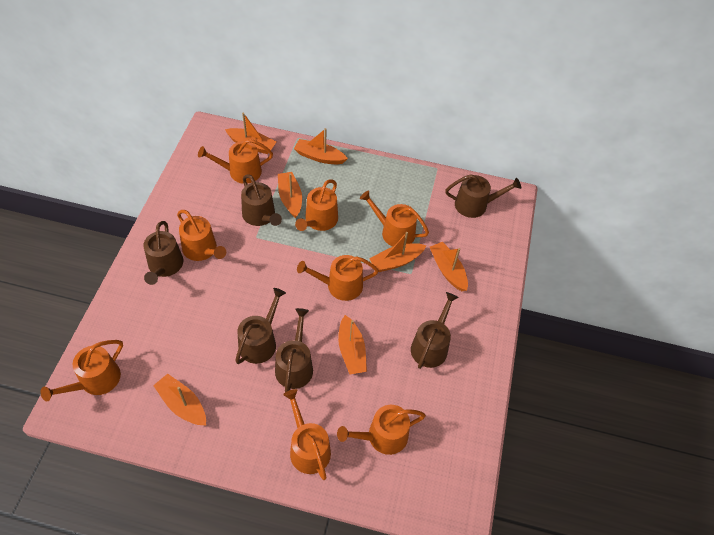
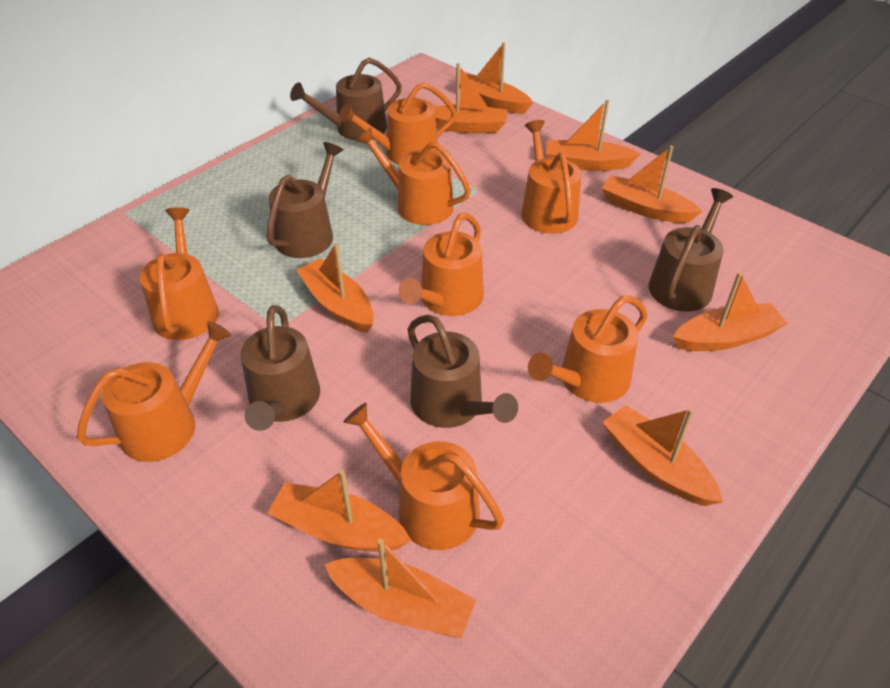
brown watering can: 6 -> 5
orange boat: 7 -> 9

